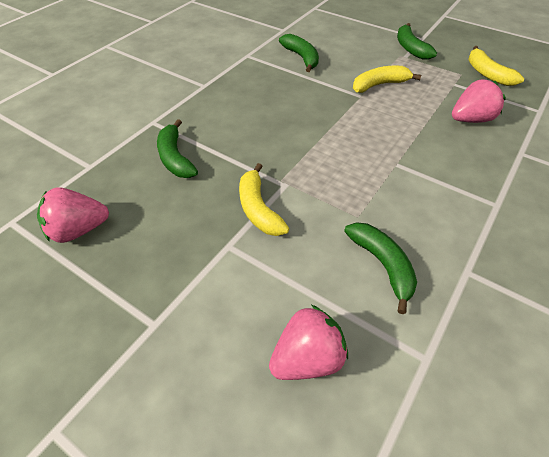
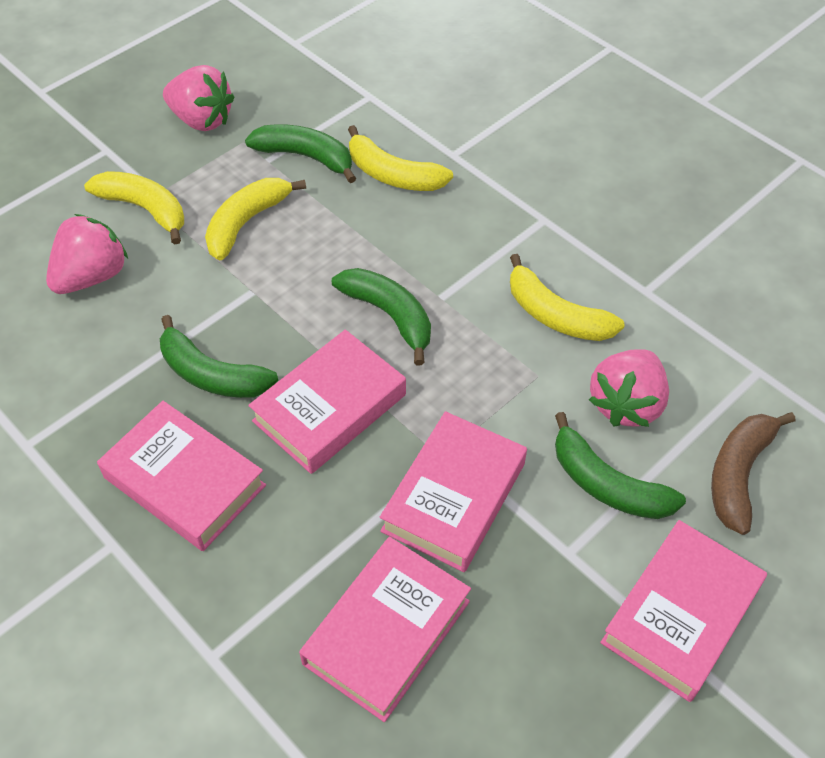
brown banana: 0 -> 1
pink book: 0 -> 5
yellow banana: 3 -> 4

